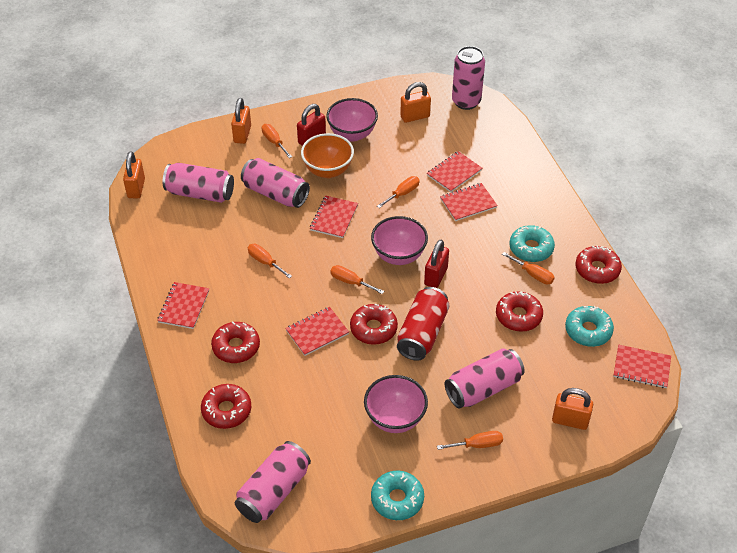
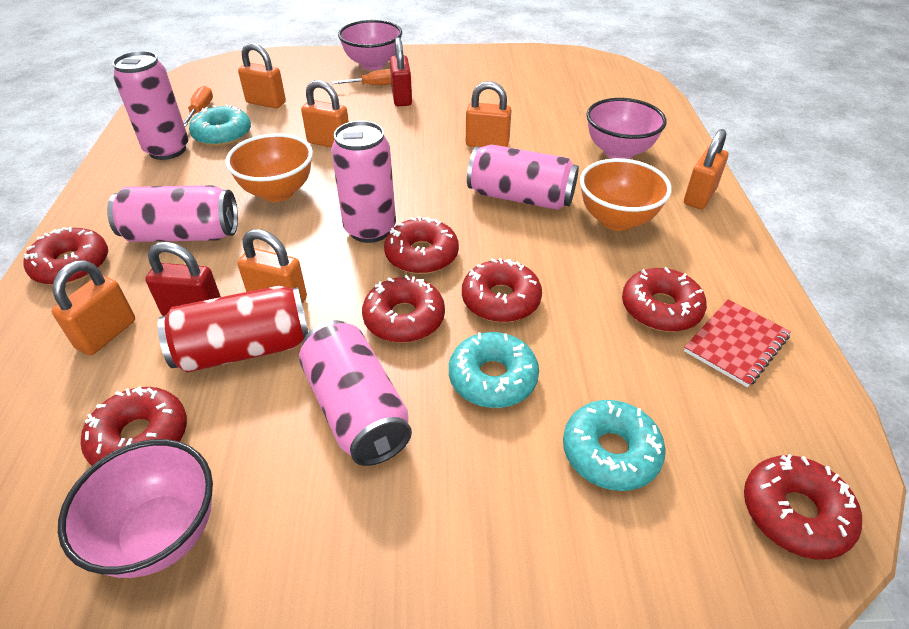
orange bowl: 1 -> 2
orange padlock: 4 -> 6
orange screwdriver: 6 -> 2
red donut: 5 -> 7
red notebook: 6 -> 1

